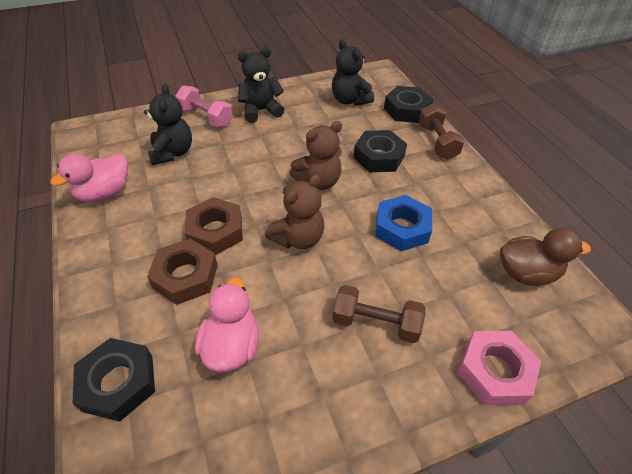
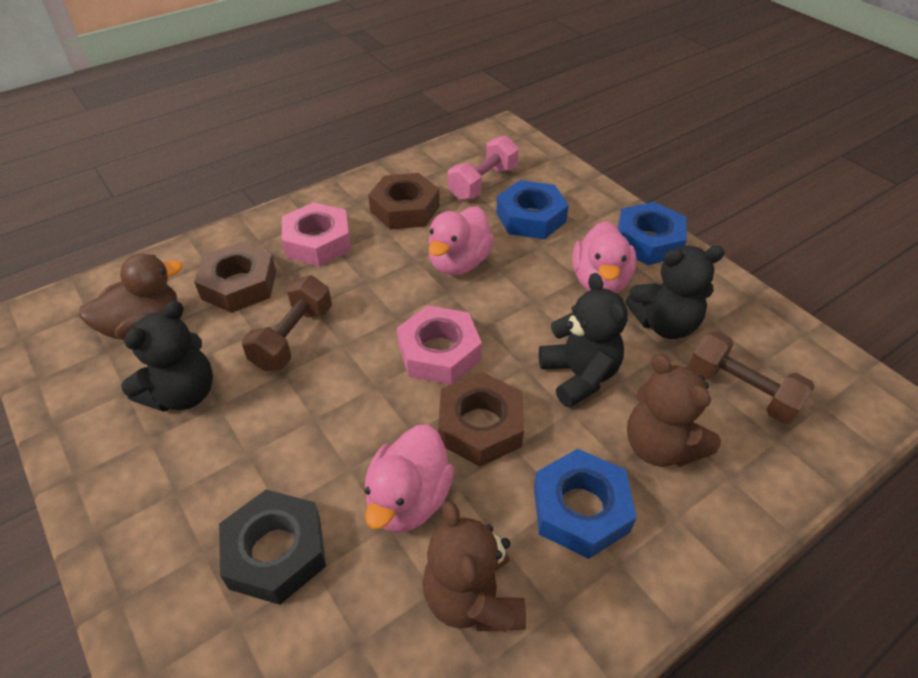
black nut: 3 -> 1
blue nut: 1 -> 3
brown nut: 2 -> 3
pink duck: 2 -> 3
pink nut: 1 -> 2

